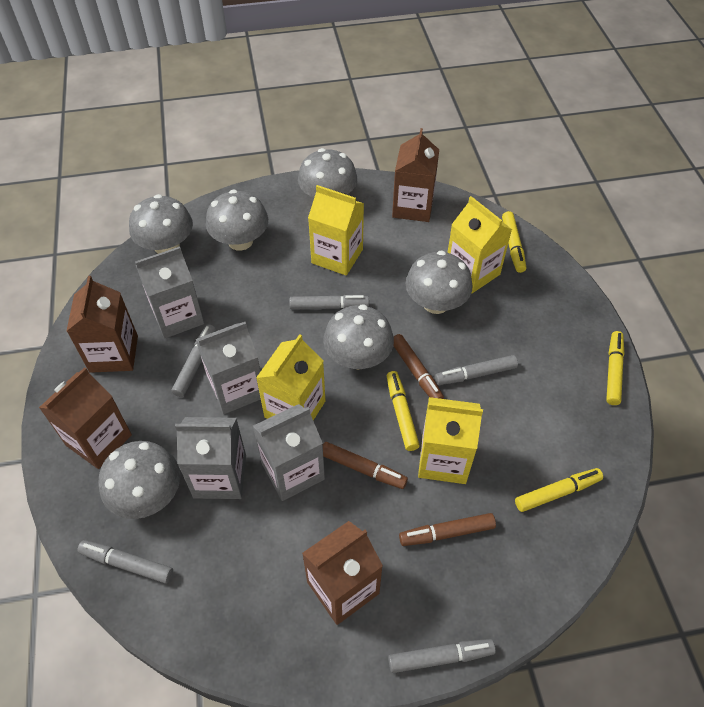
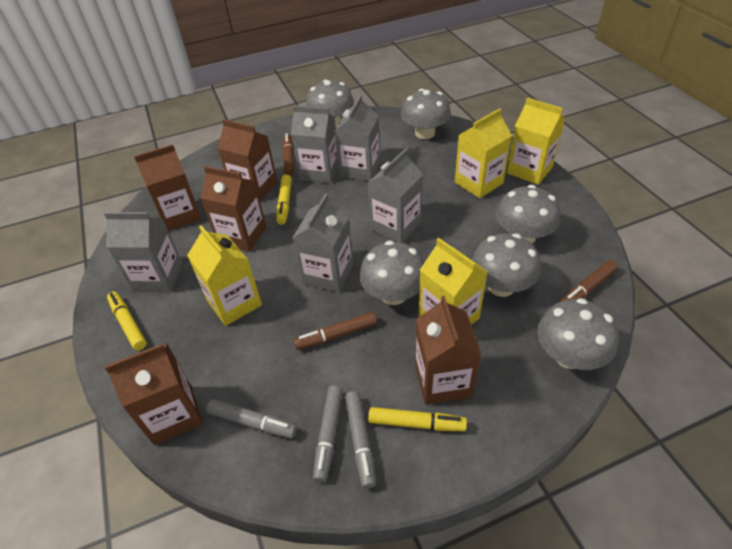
brown carton: 4 -> 5
grey carton: 4 -> 5
grey marker: 5 -> 3
yellow marker: 4 -> 3

